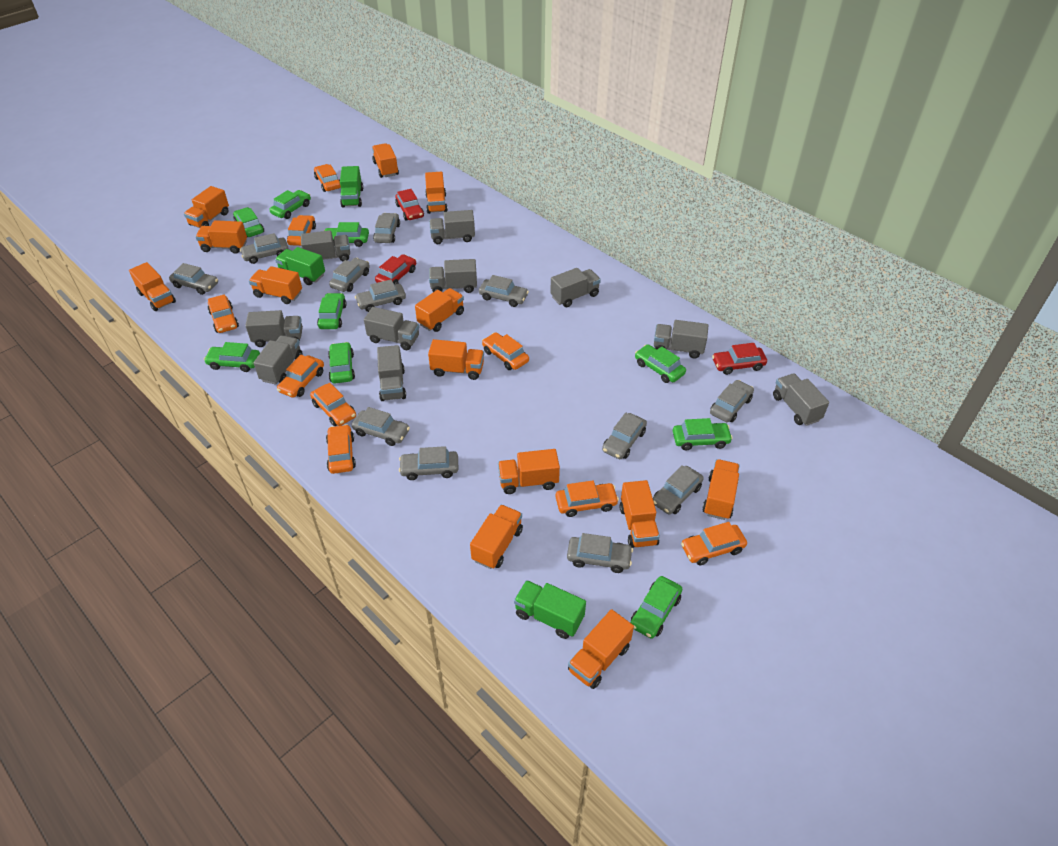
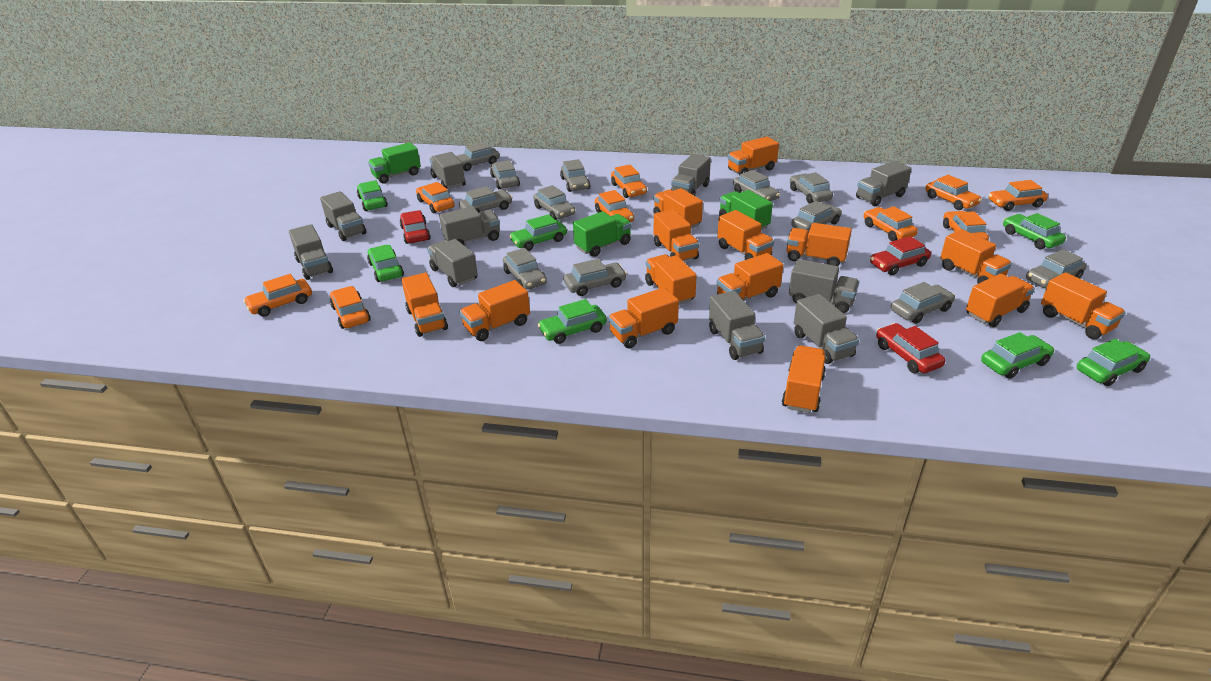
green car: 9 -> 7
orange truck: 13 -> 14

